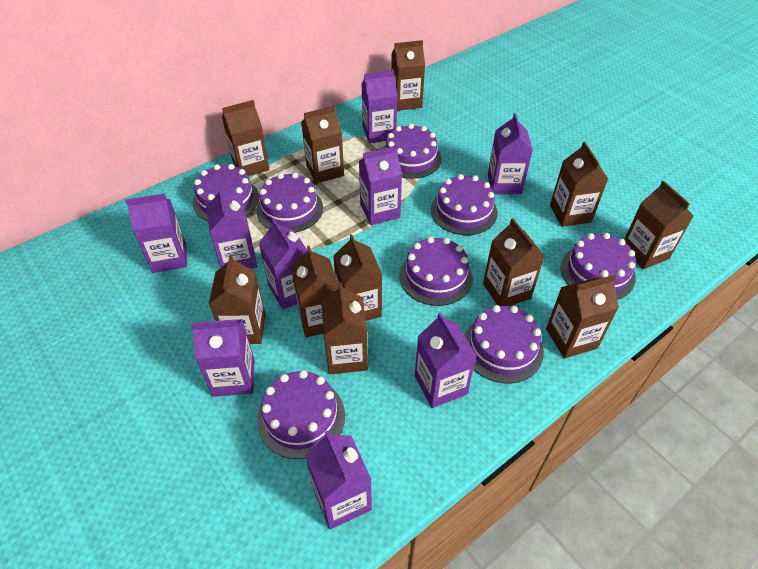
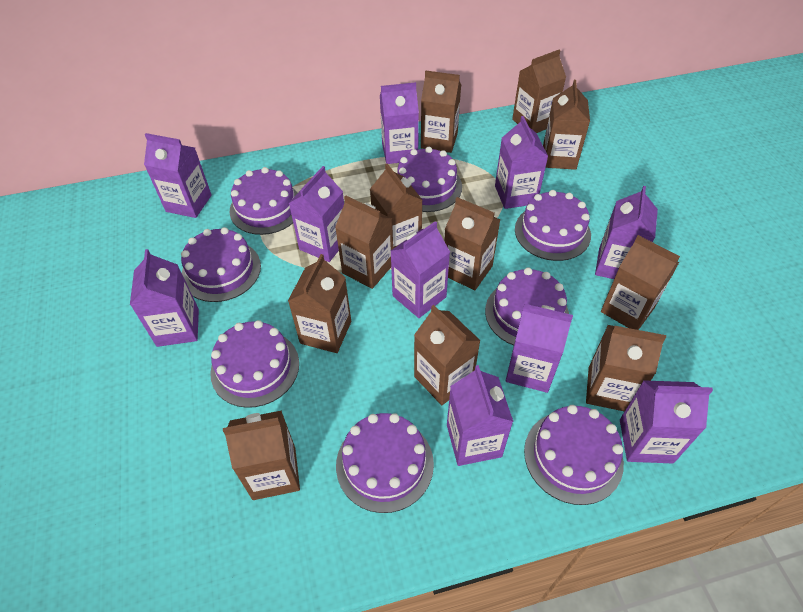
purple carton: 9 -> 10

